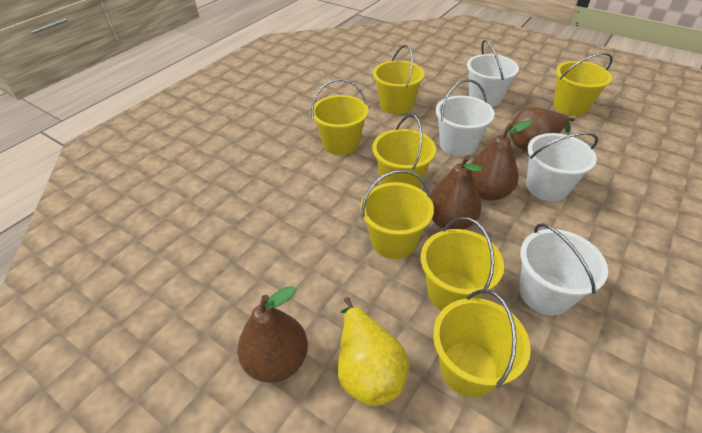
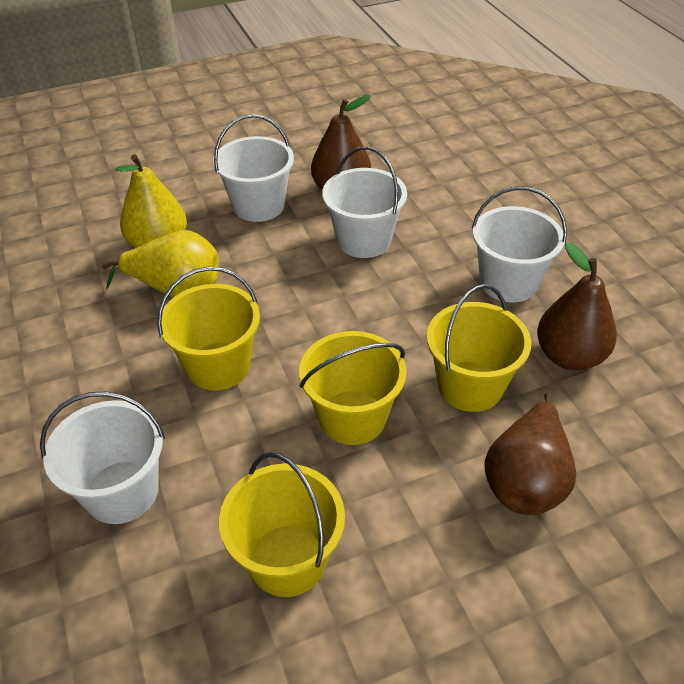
brown pear: 4 -> 3
yellow bucket: 7 -> 4
yellow pear: 1 -> 2

